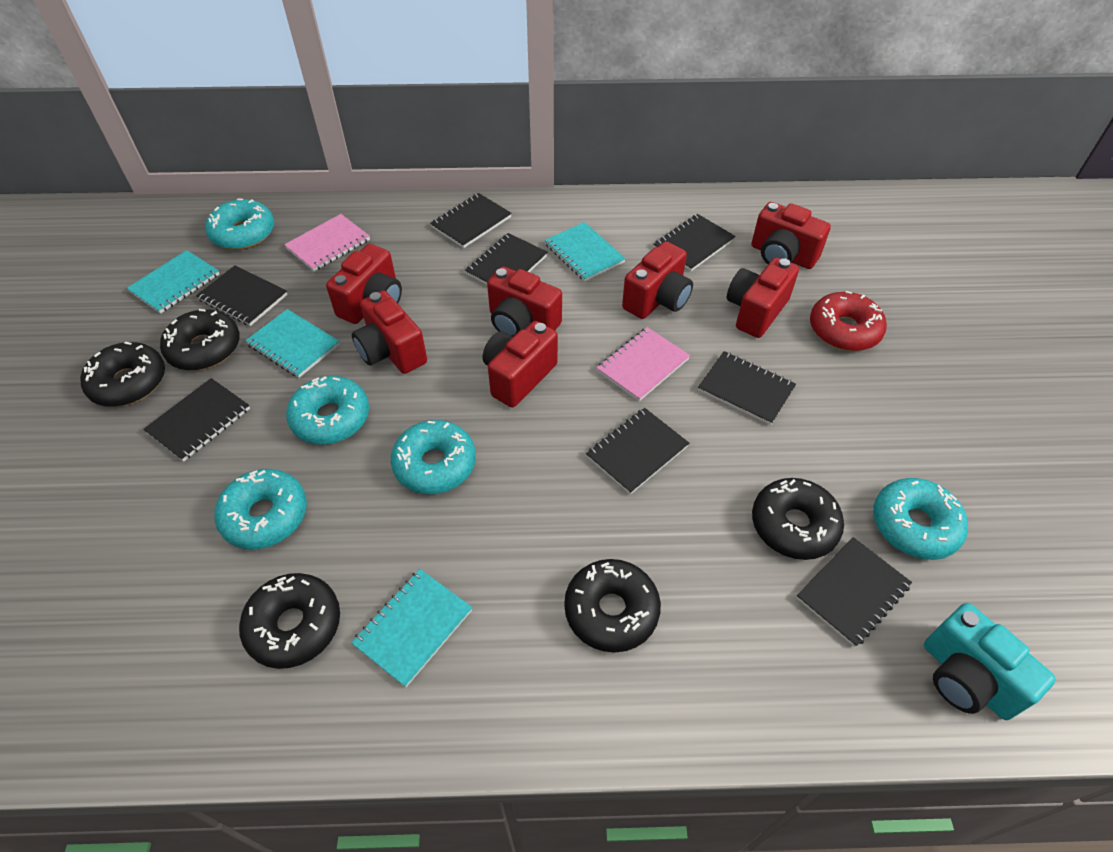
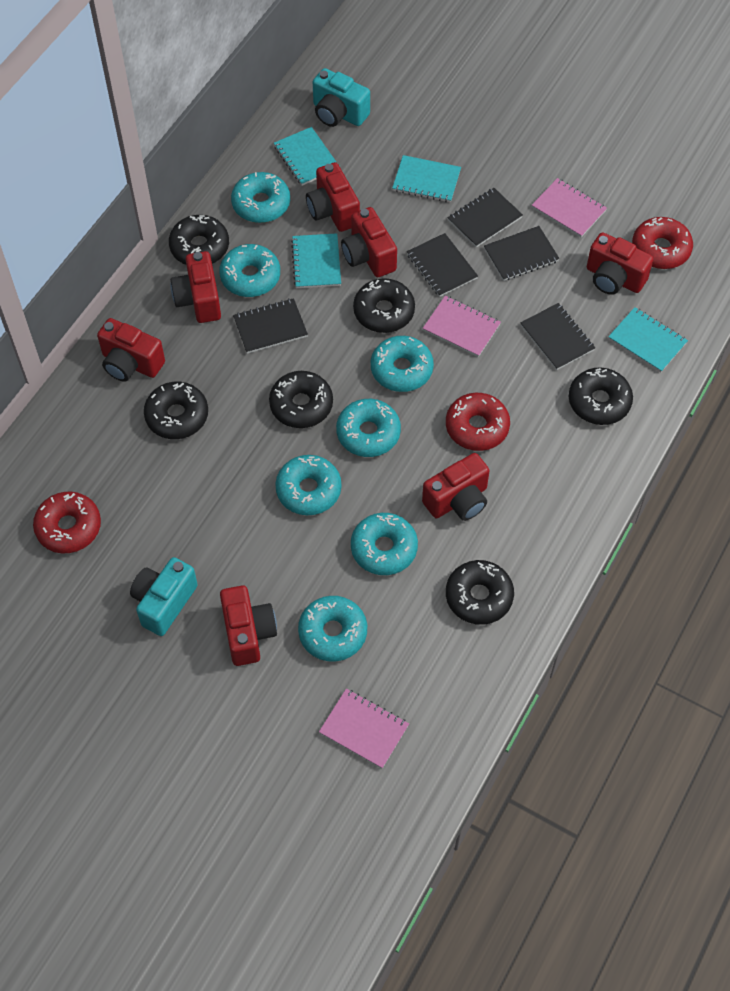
black donut: 5 -> 6
black notebook: 8 -> 5
pink notebook: 2 -> 3
red donut: 1 -> 3
turquoise camera: 1 -> 2
turquoise donut: 5 -> 7

